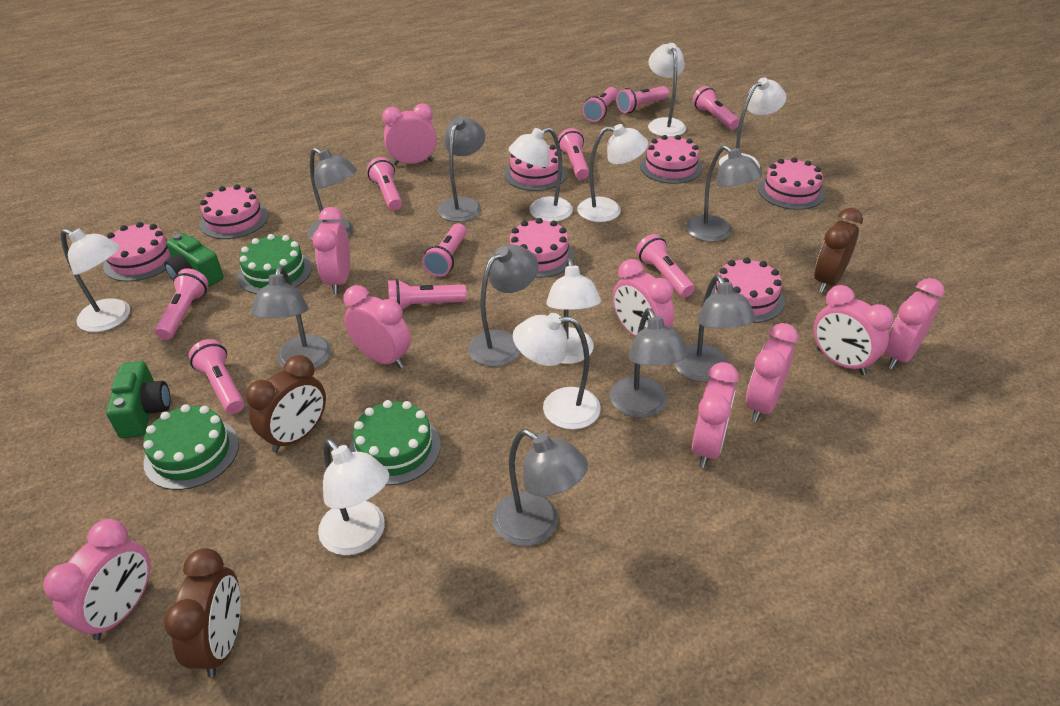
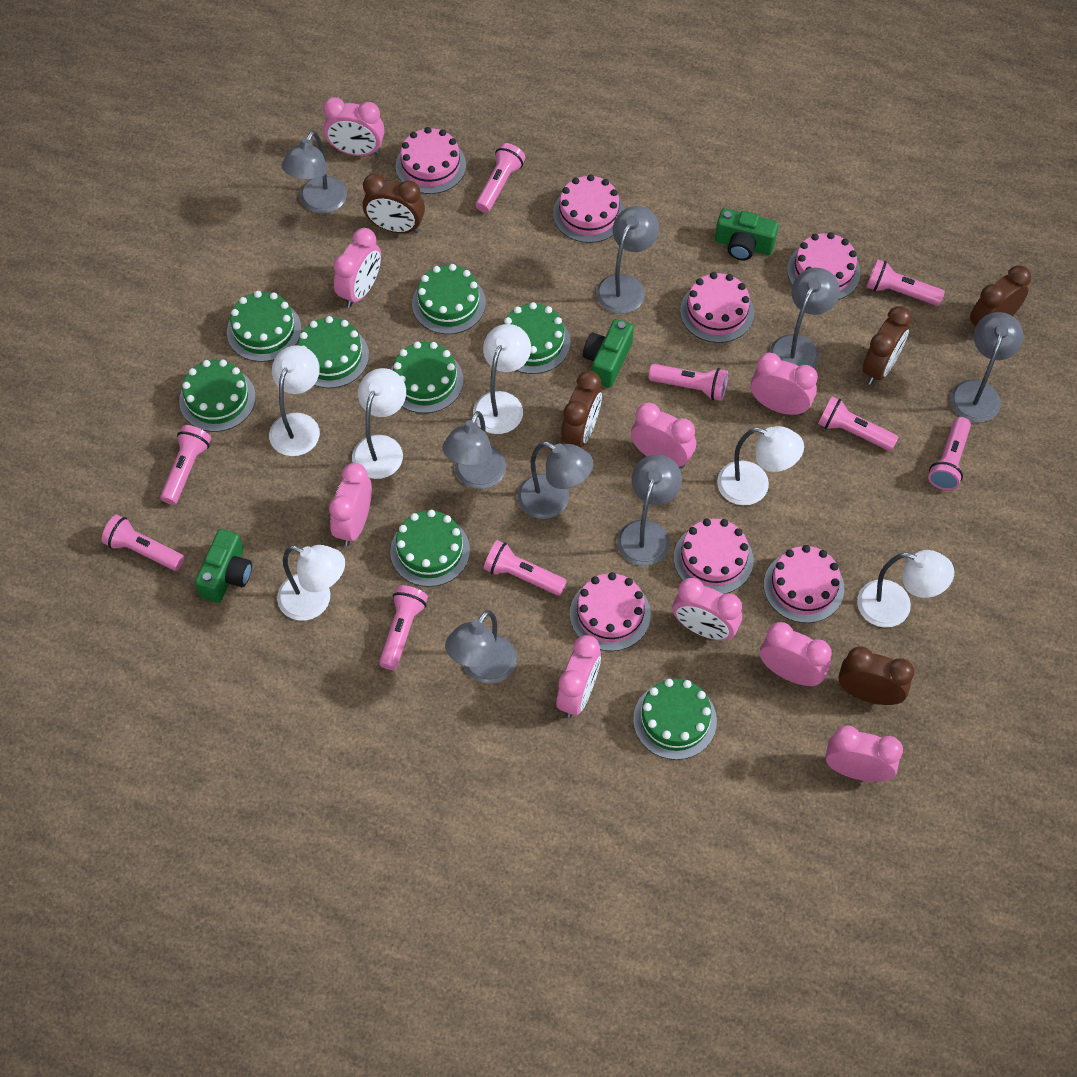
brown clock: 3 -> 5
green cake: 3 -> 8
green camera: 2 -> 3
pink flashlight: 10 -> 9
white lamp: 8 -> 6

